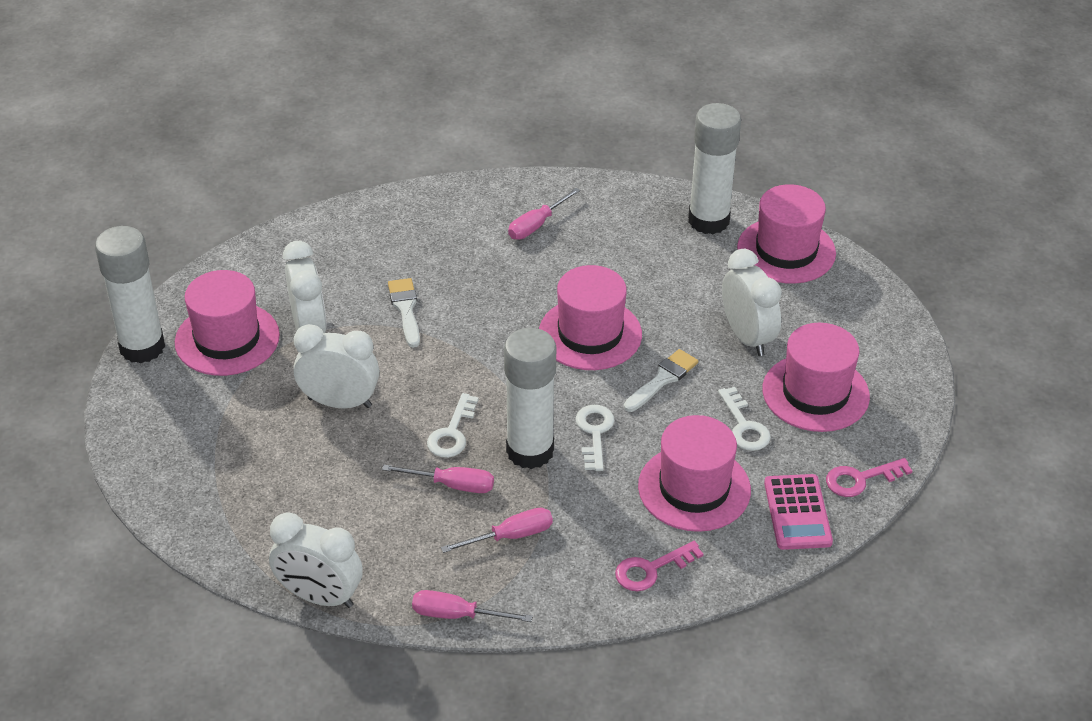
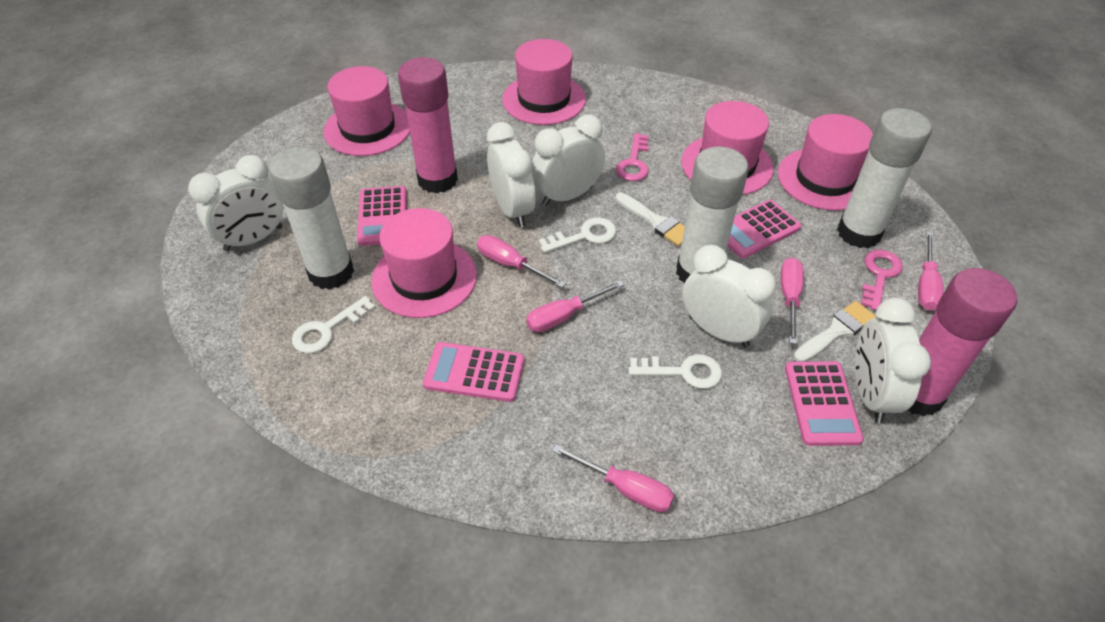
pink calculator: 1 -> 4
pink glue stick: 0 -> 2
pink screwdriver: 4 -> 5
white clock: 4 -> 5

